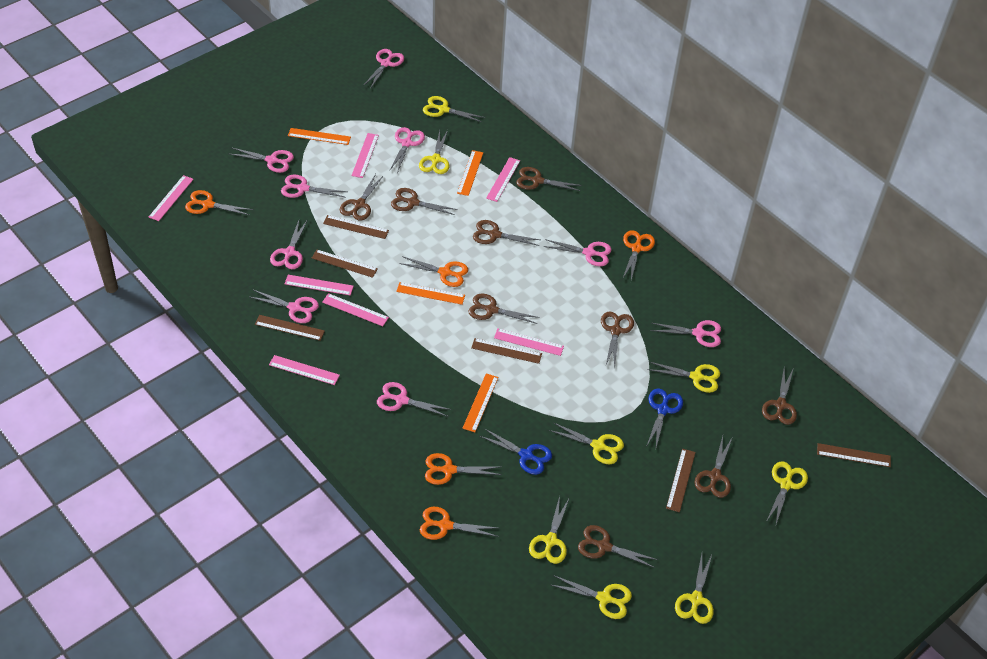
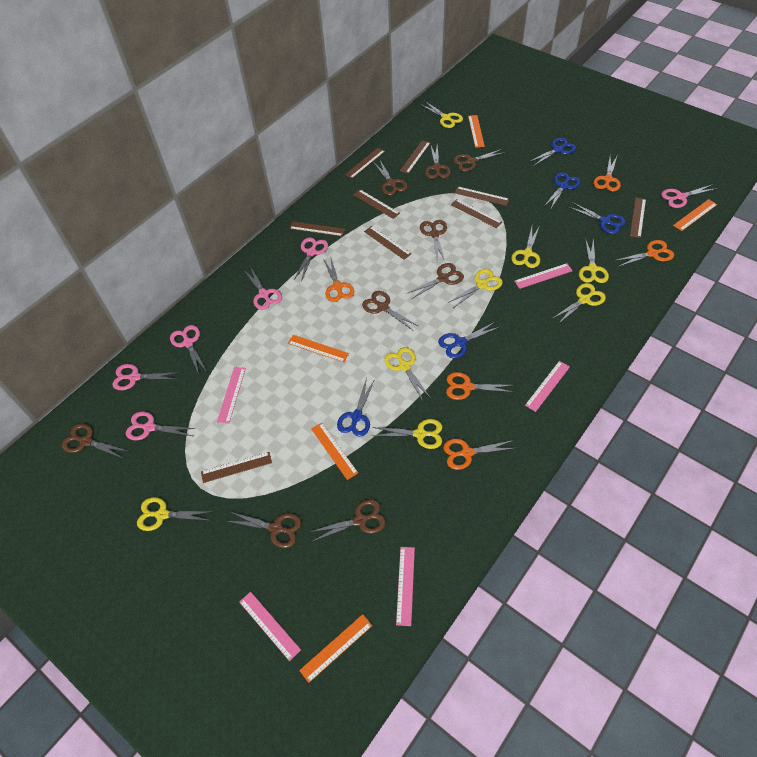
blue scissors: 2 -> 5
brown ruler: 6 -> 9
orange ruler: 4 -> 5
pink ruler: 7 -> 5
pink scissors: 9 -> 6

